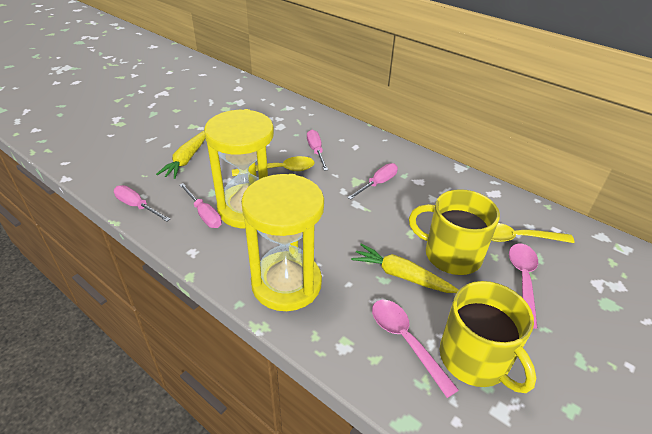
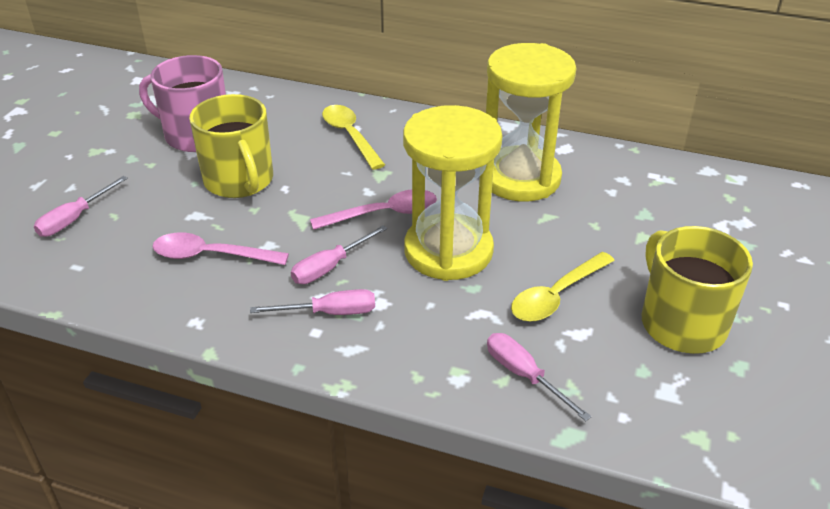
pink mug: 0 -> 1
yellow carrot: 2 -> 0

